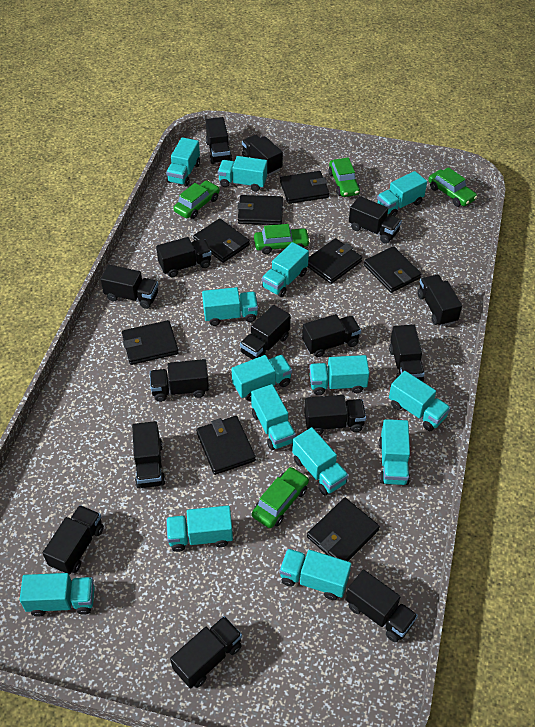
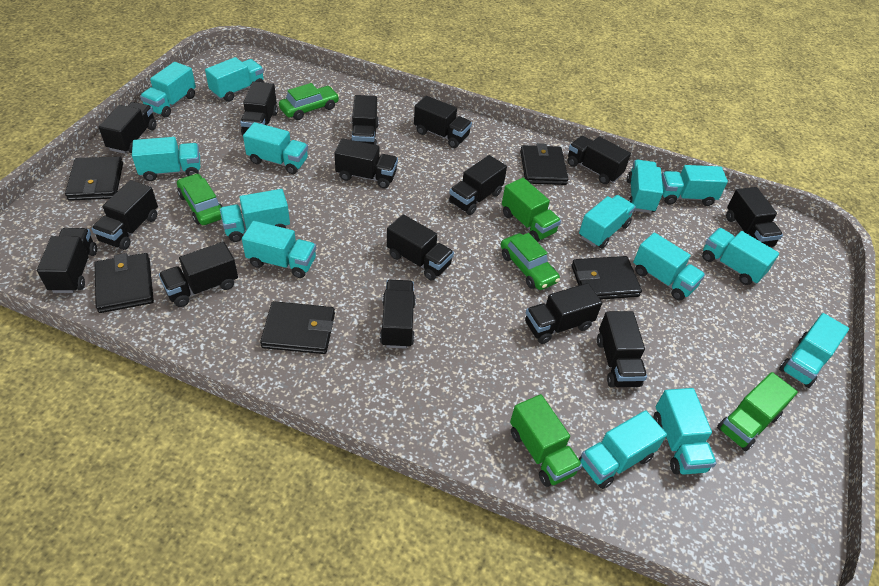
black wallet: 8 -> 5
green car: 5 -> 3
green truck: 0 -> 3

